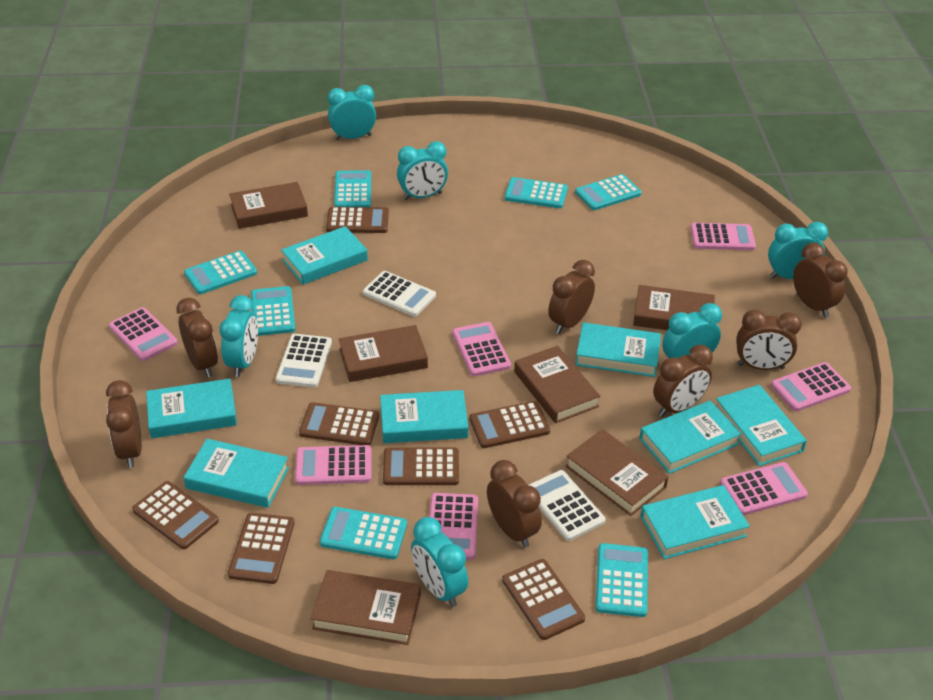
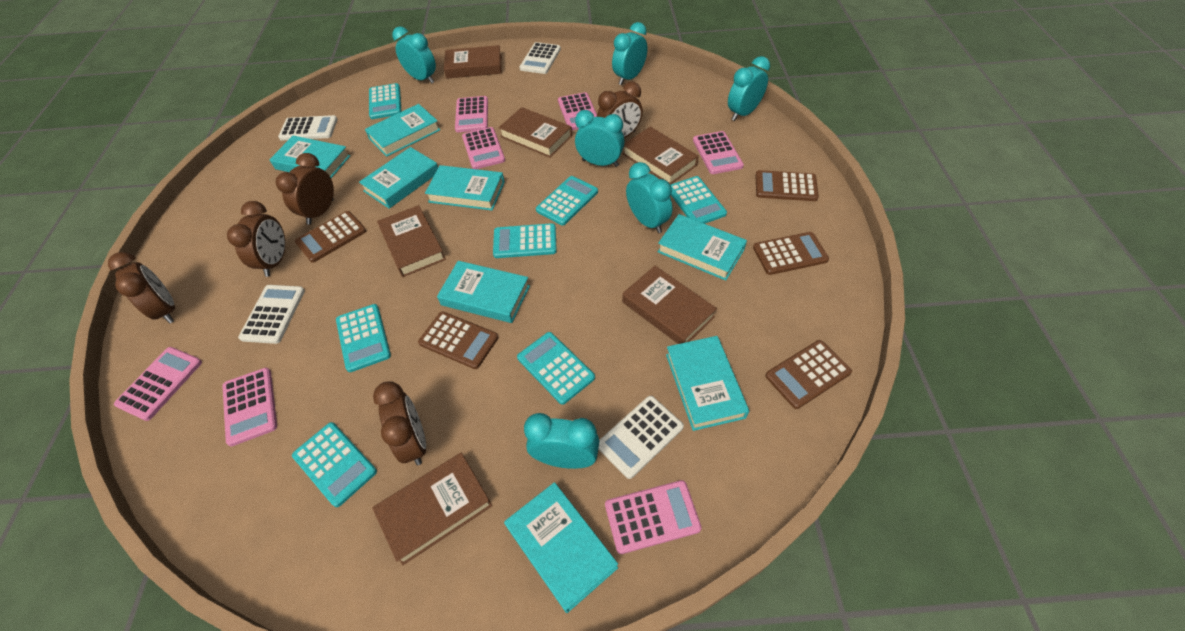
brown calculator: 7 -> 5
brown clock: 7 -> 5
white calculator: 3 -> 4

